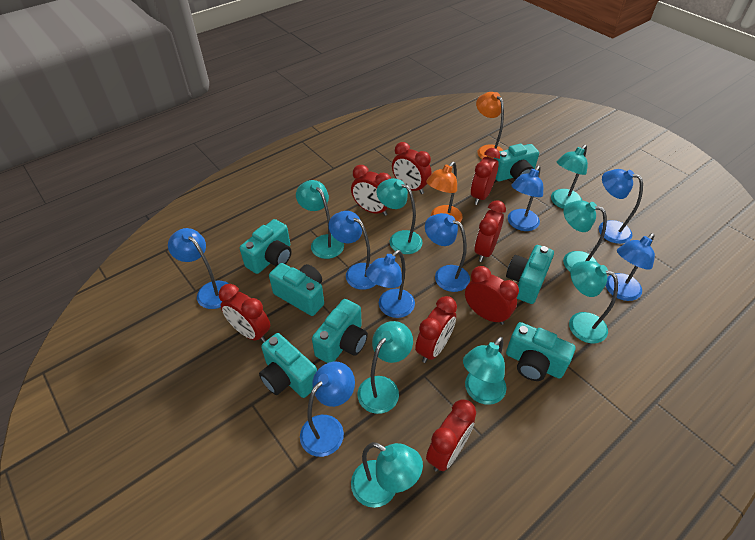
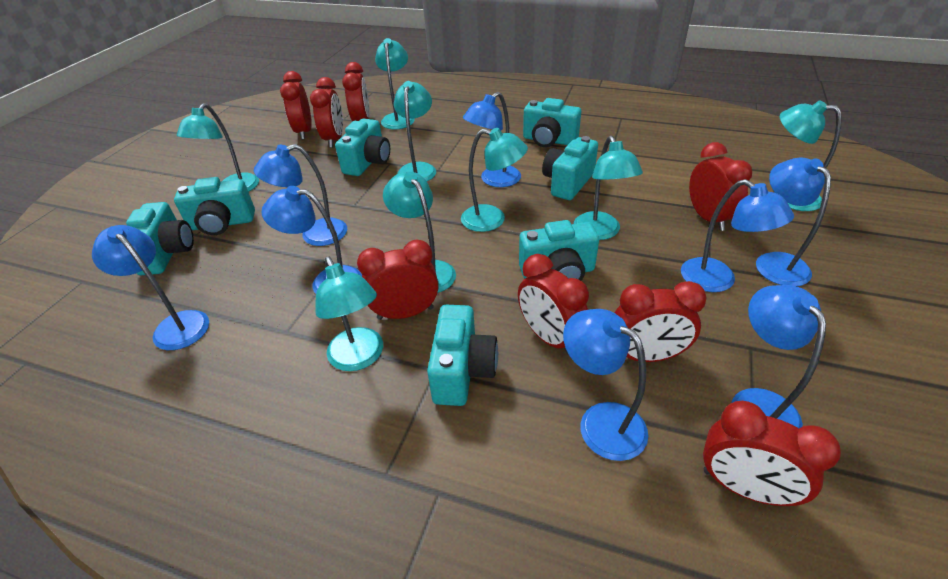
orange lamp: 2 -> 0

